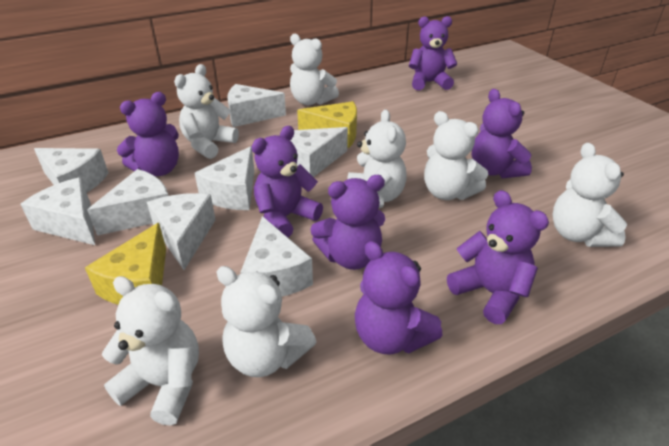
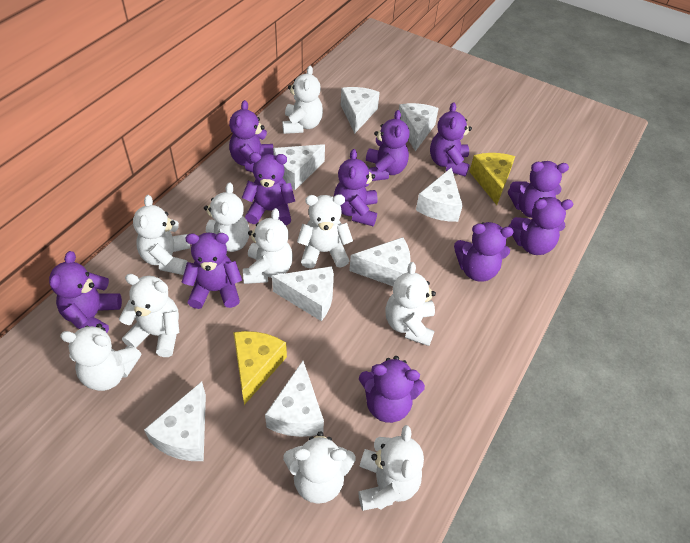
purple teddy bear: 7 -> 11
white teddy bear: 7 -> 10

